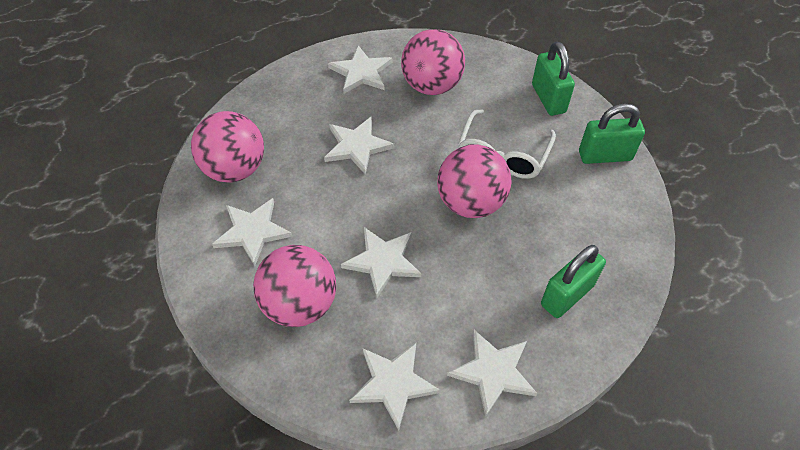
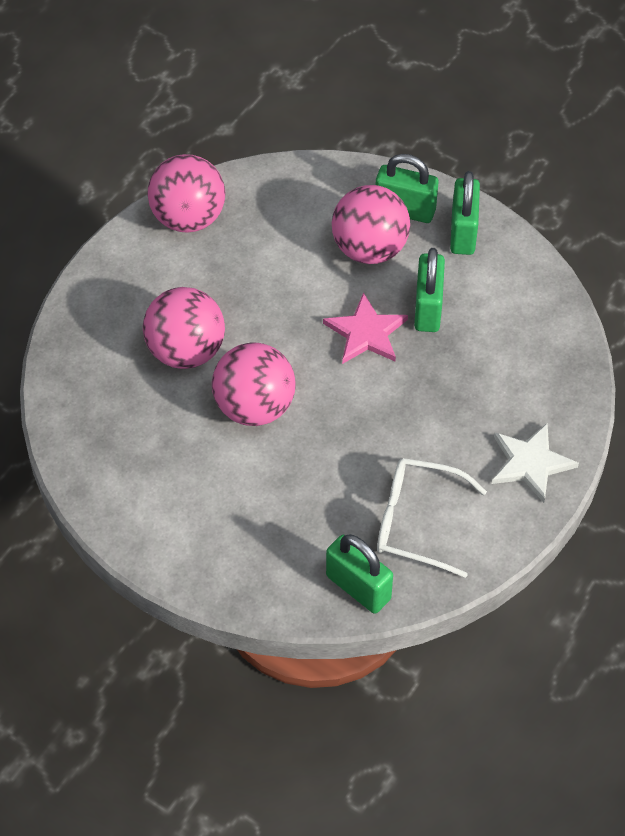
green padlock: 3 -> 4
pink star: 0 -> 1
white star: 6 -> 1

